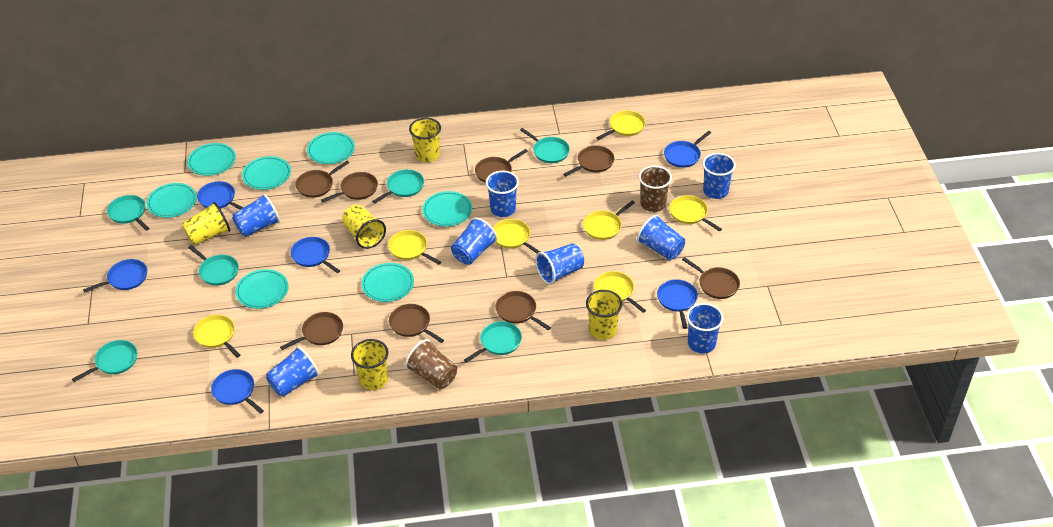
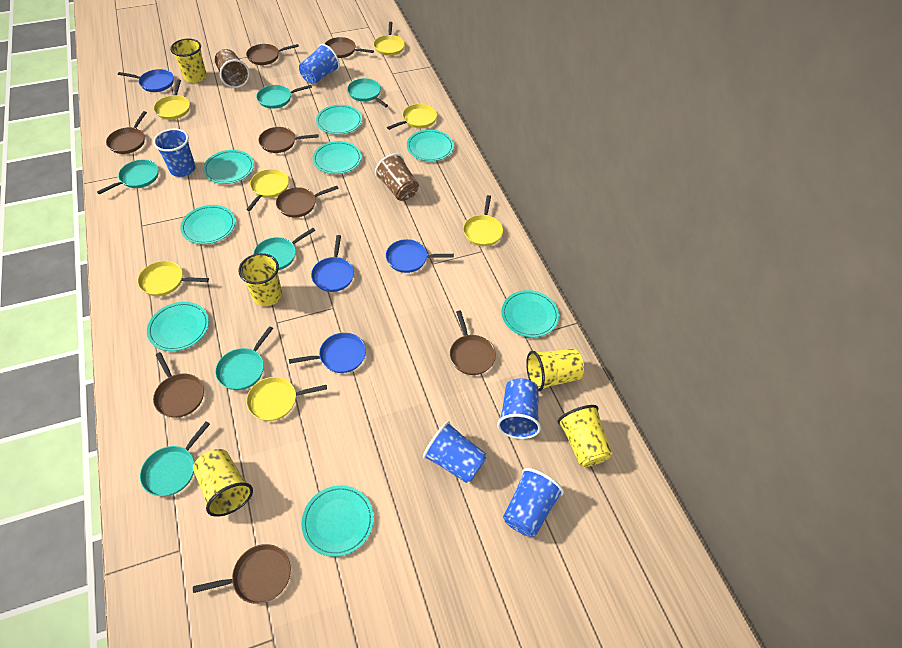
blue cup: 8 -> 5
blue pan: 6 -> 4
turquoise plate: 7 -> 8

